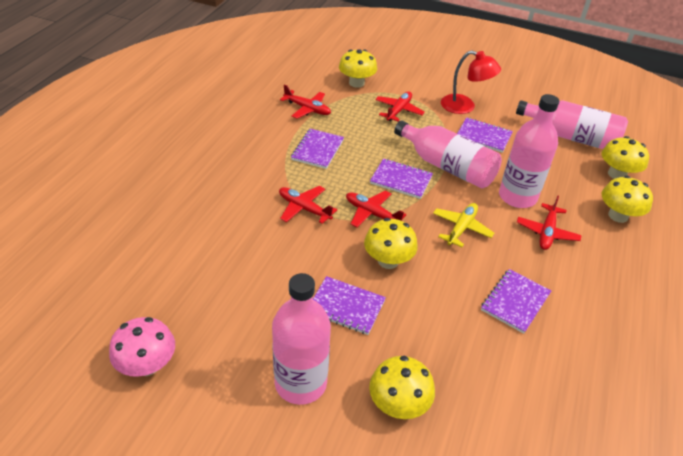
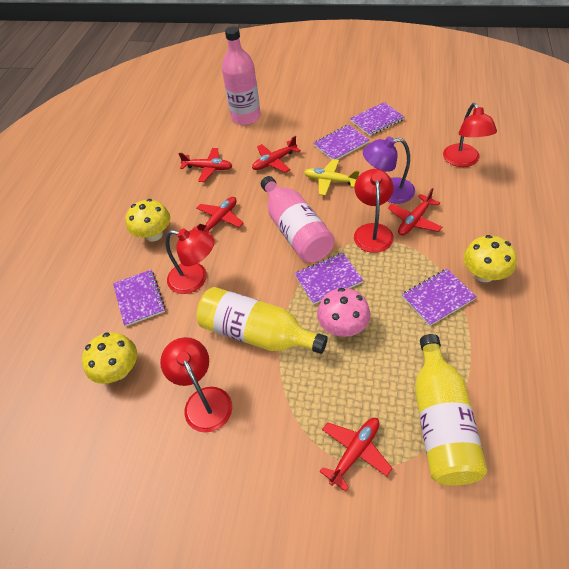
pink bottle: 4 -> 2
purple lamp: 0 -> 1
red lamp: 1 -> 4
yellow bottle: 0 -> 2
yellow mushroom: 5 -> 3

